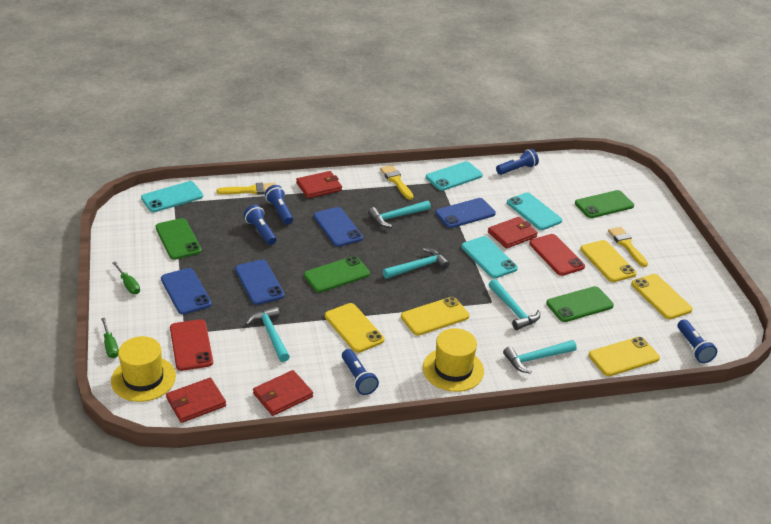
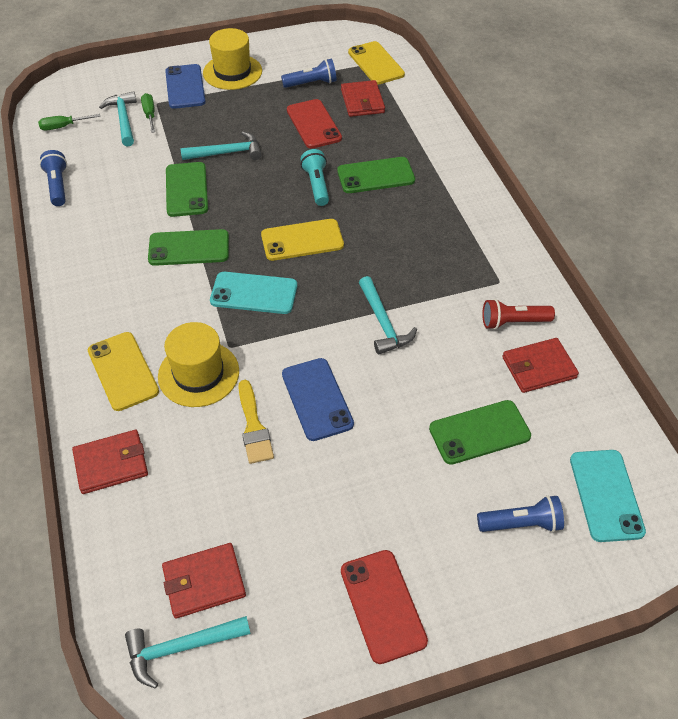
blue flashlight: 5 -> 3
blue phone: 4 -> 2
red flashlight: 0 -> 1
turquoise flashlight: 0 -> 1
turquoise hammer: 5 -> 4
turquoise phone: 4 -> 2
yellow brush: 3 -> 1
yellow phone: 5 -> 3

